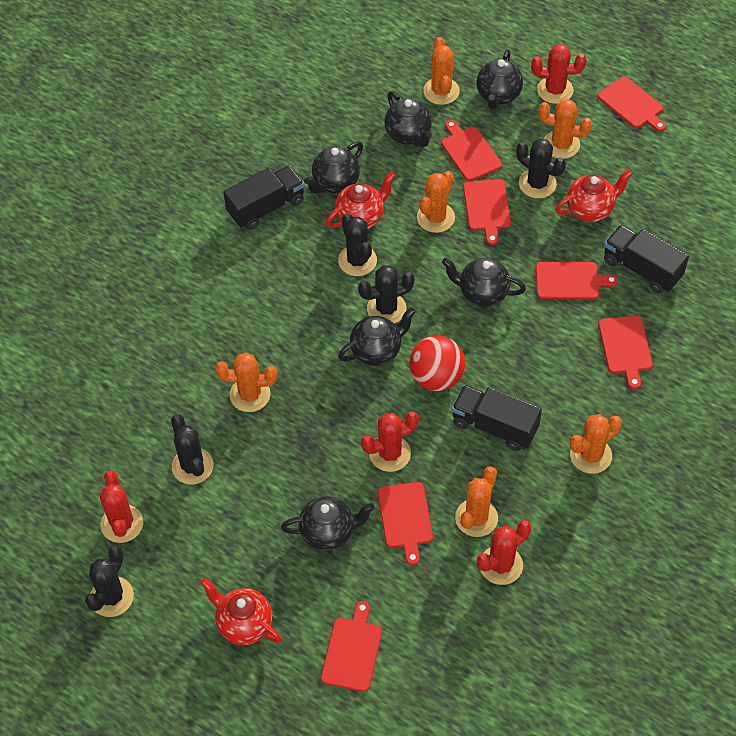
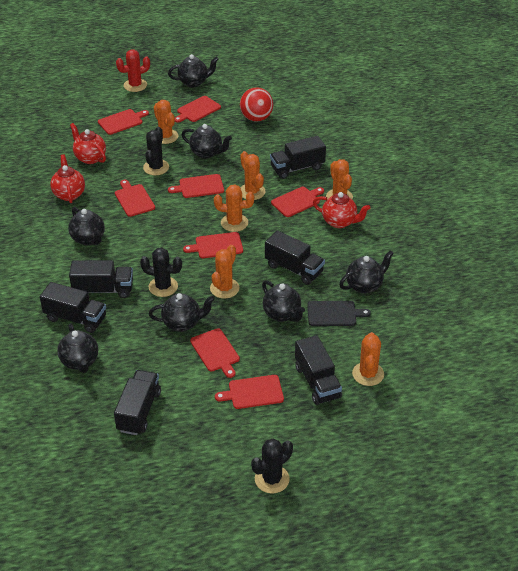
black cactus: 5 -> 3
black cutting board: 0 -> 1
black teapot: 6 -> 7
black truck: 3 -> 6
red cactus: 4 -> 1
red cutting board: 7 -> 8

